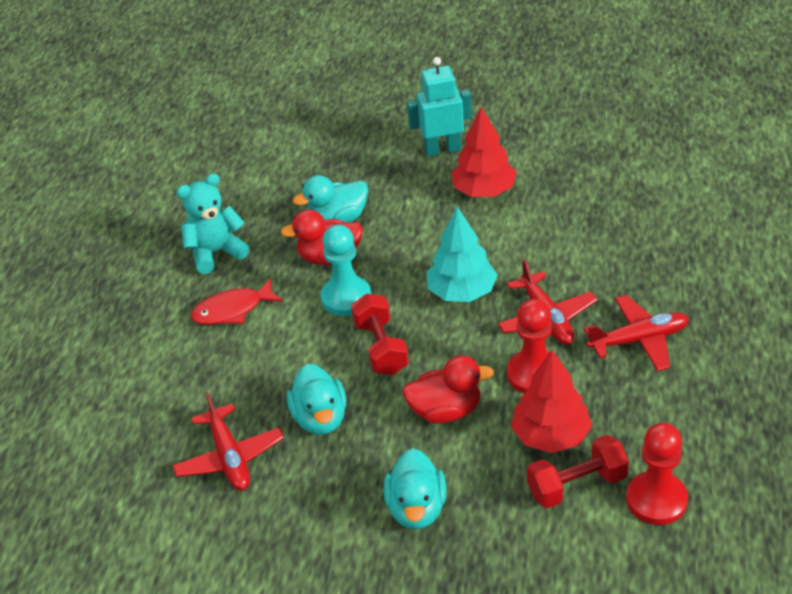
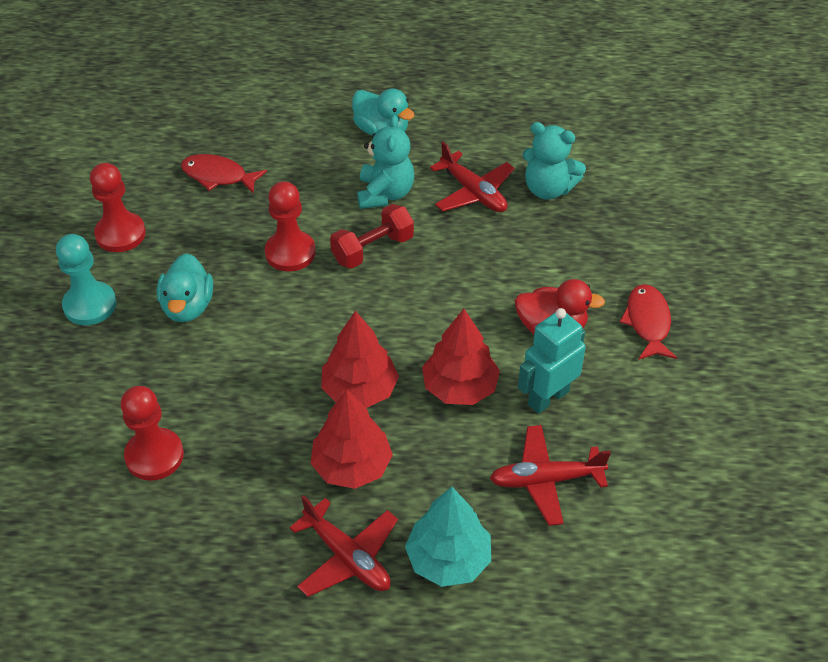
red duck: 2 -> 1
red dumbbell: 2 -> 1
red fish: 1 -> 2
red pawn: 2 -> 3
red tree: 2 -> 3
turquoise duck: 3 -> 2
turquoise teddy bear: 1 -> 2

